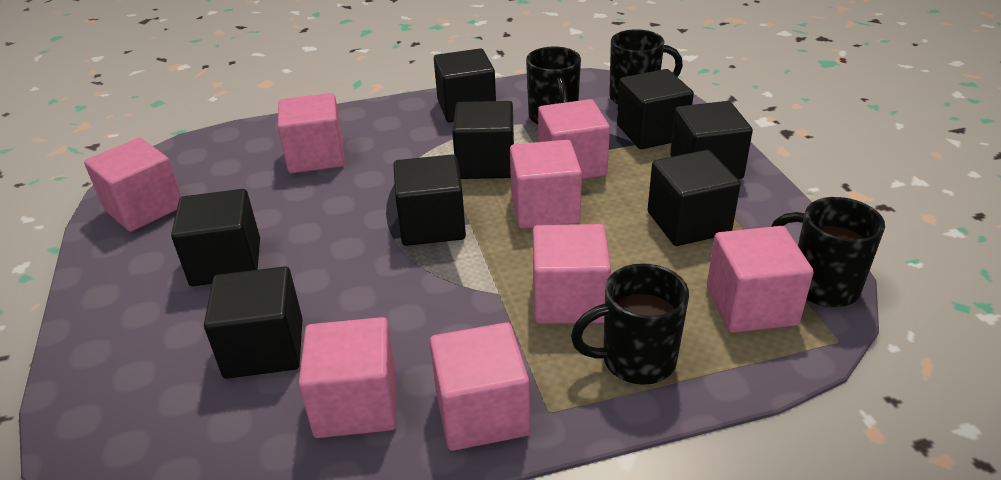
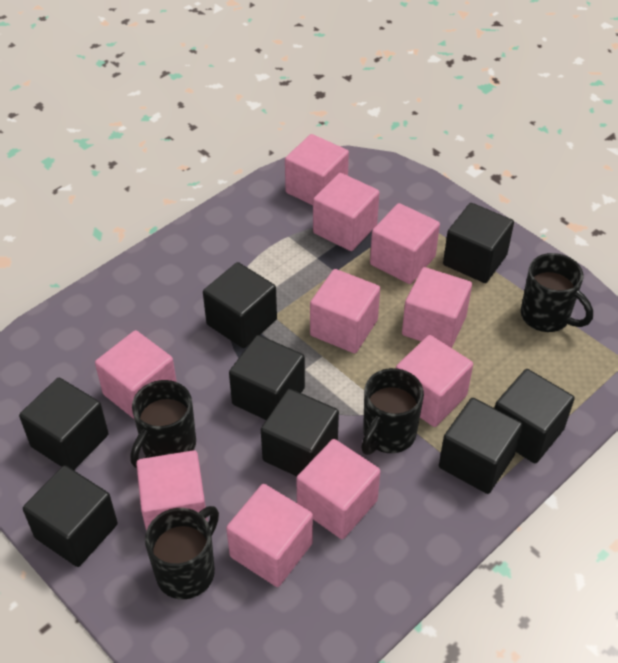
pink cube: 8 -> 10

